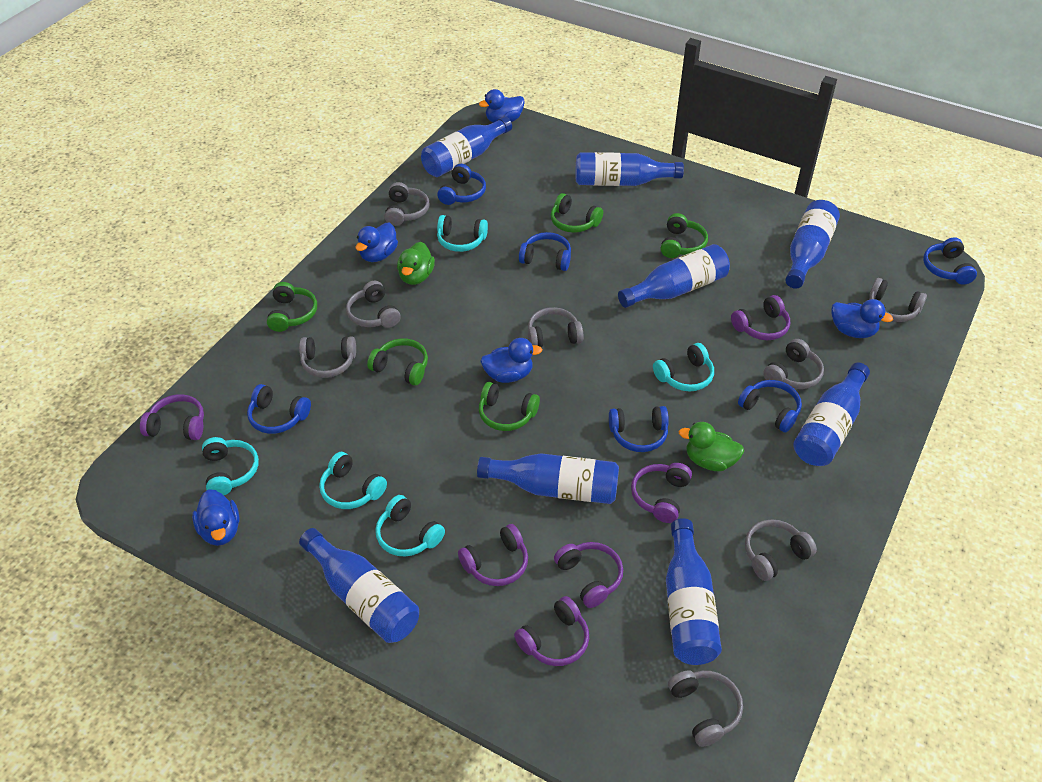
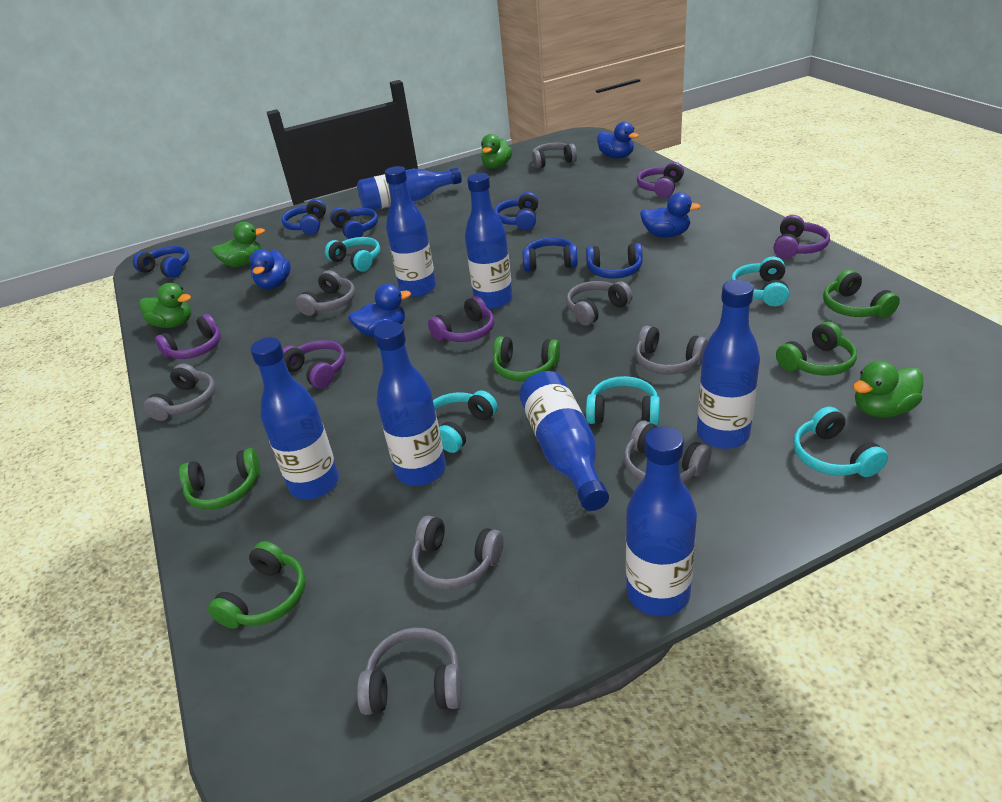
blue duck: 5 -> 4
green duck: 2 -> 4
purple headphones: 6 -> 5

